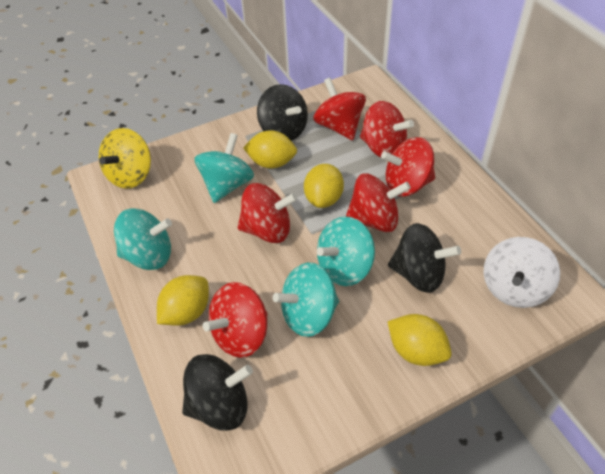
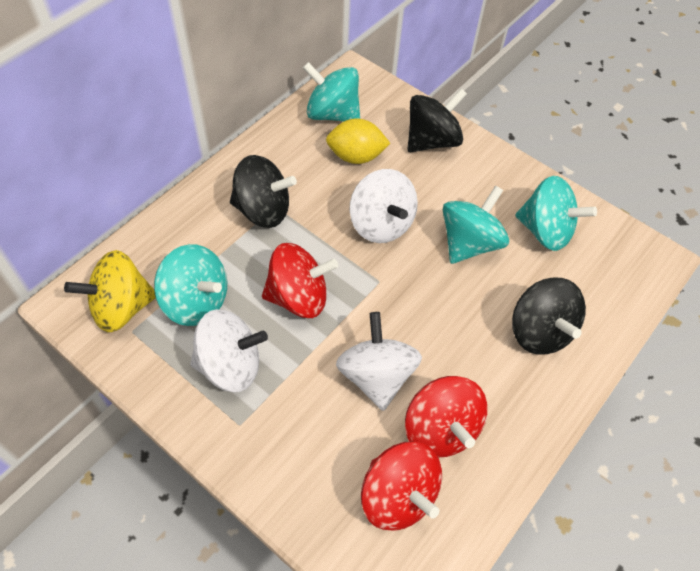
red spinning top: 6 -> 3
white spinning top: 1 -> 3
yellow lemon: 4 -> 1

